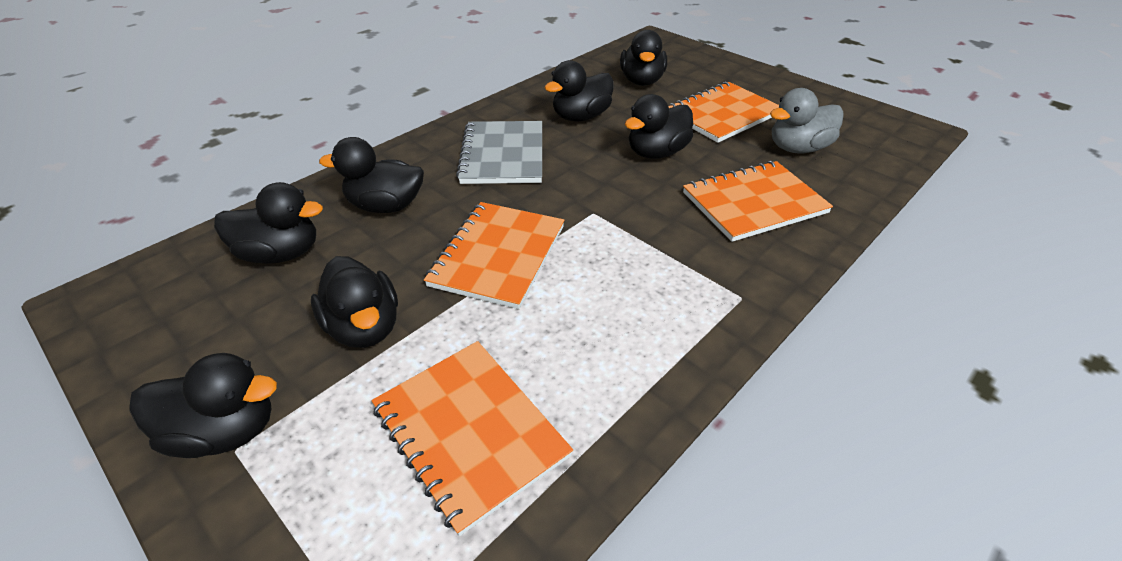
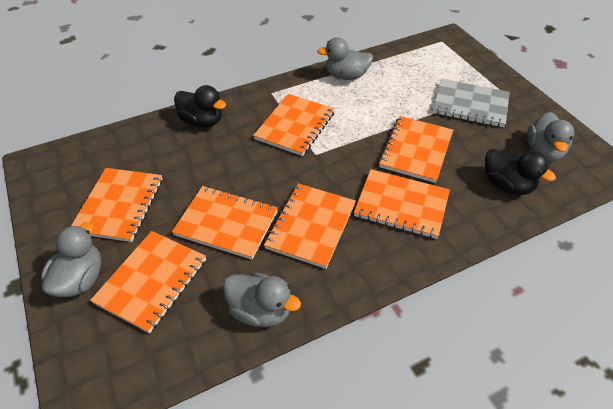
black duck: 7 -> 2
grey duck: 1 -> 4
orange notebook: 4 -> 7

